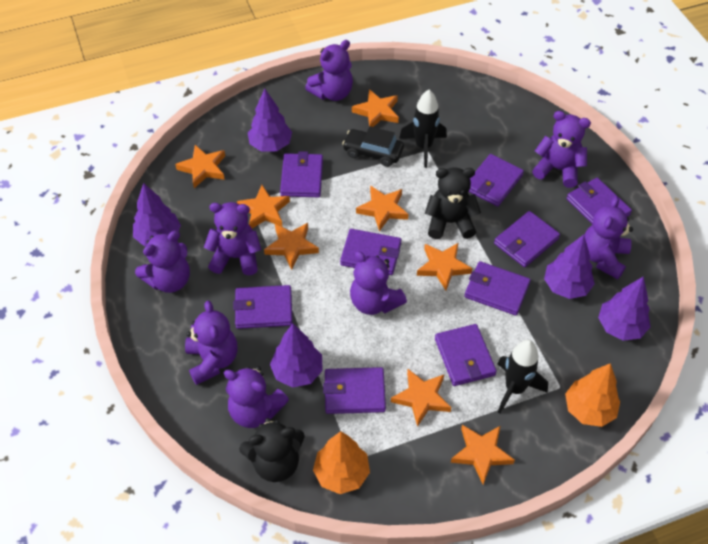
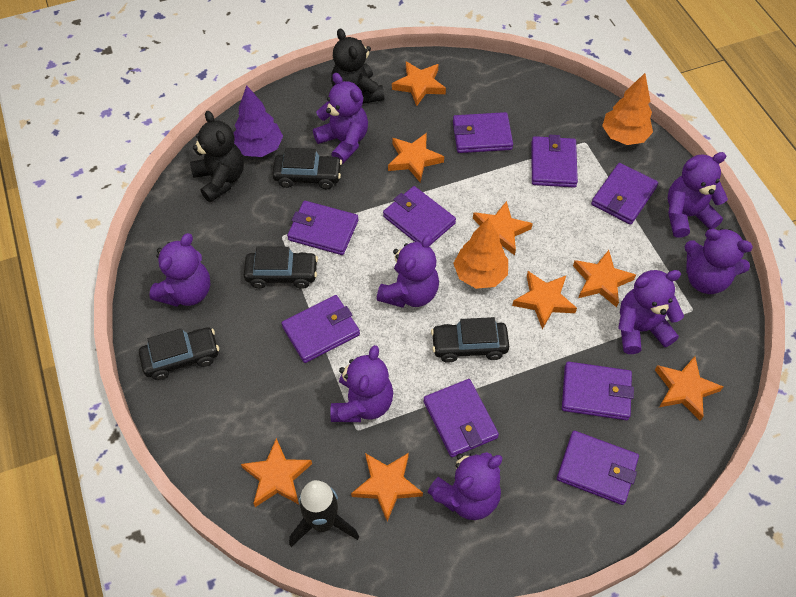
black car: 1 -> 4
black rocket: 2 -> 1
purple tree: 5 -> 1

